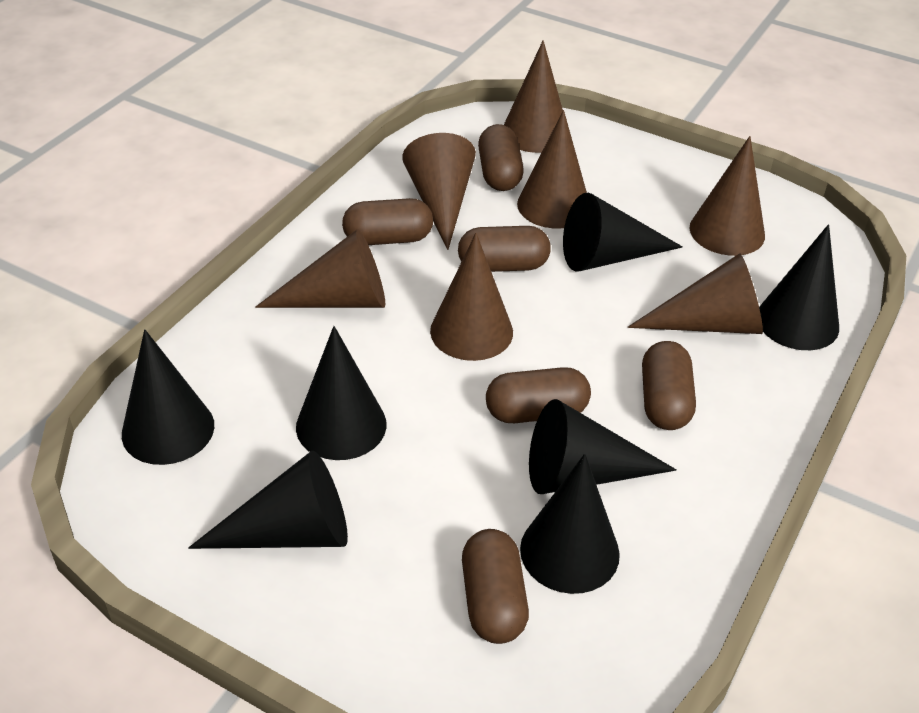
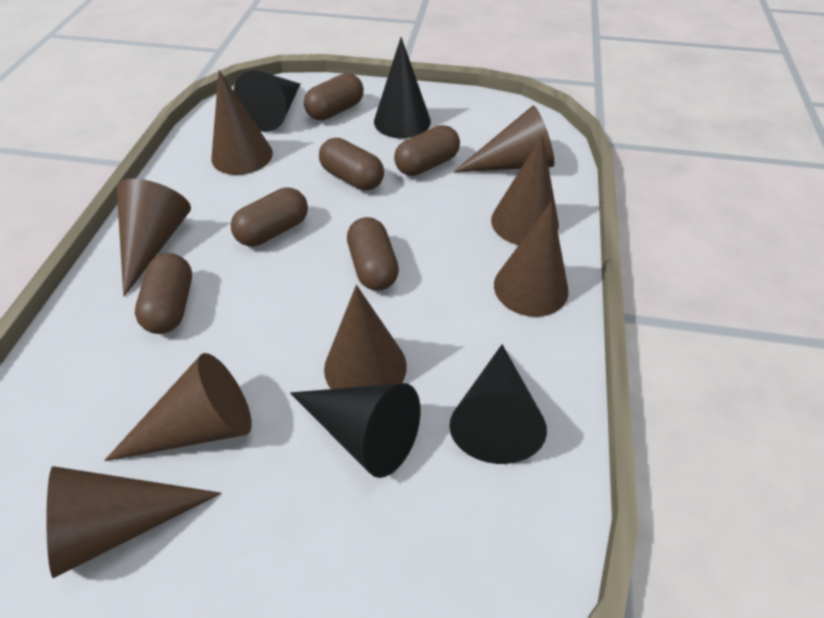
black cone: 7 -> 4
brown cone: 7 -> 8

